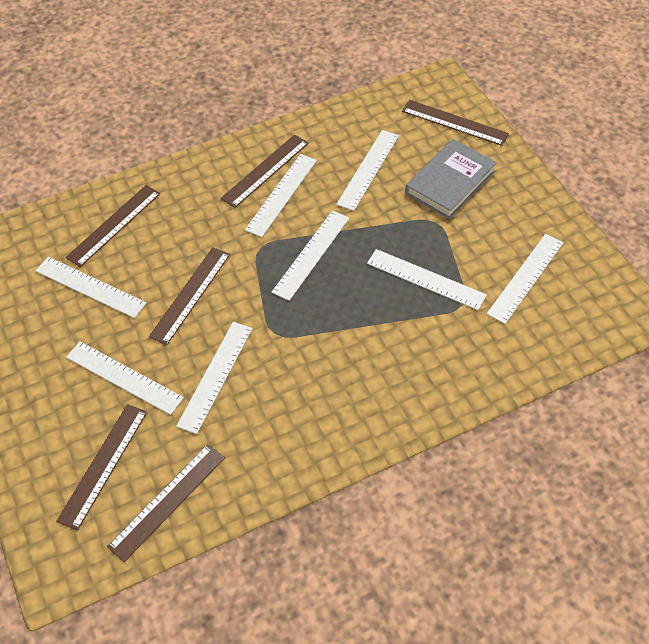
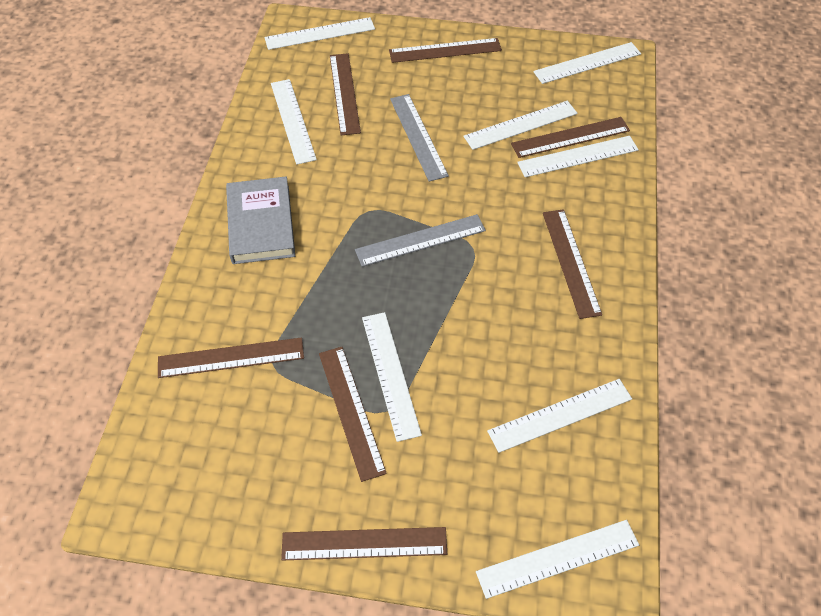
brown ruler: 6 -> 7
grey ruler: 0 -> 2

